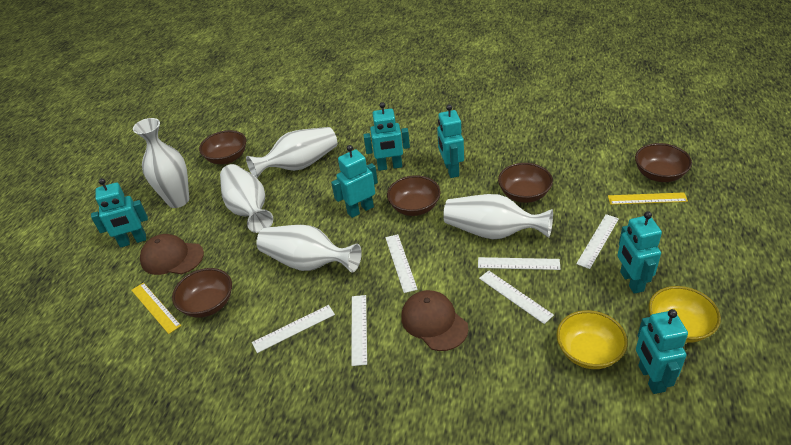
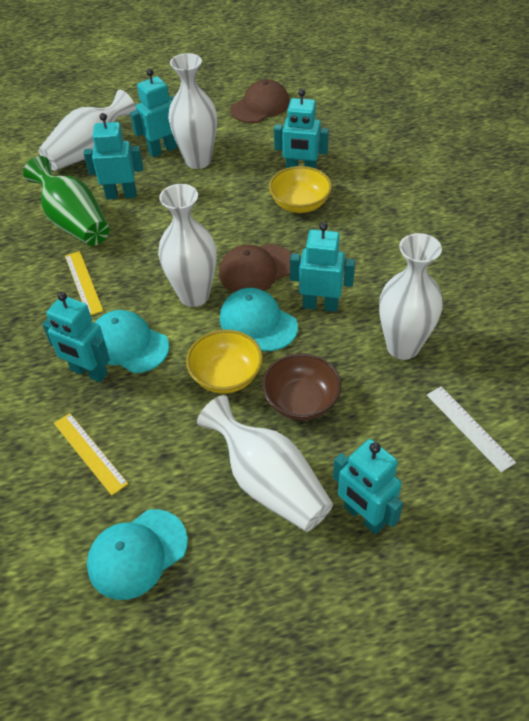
brown bowl: 5 -> 1
green vase: 0 -> 1
turquoise cap: 0 -> 3
white ruler: 6 -> 1

